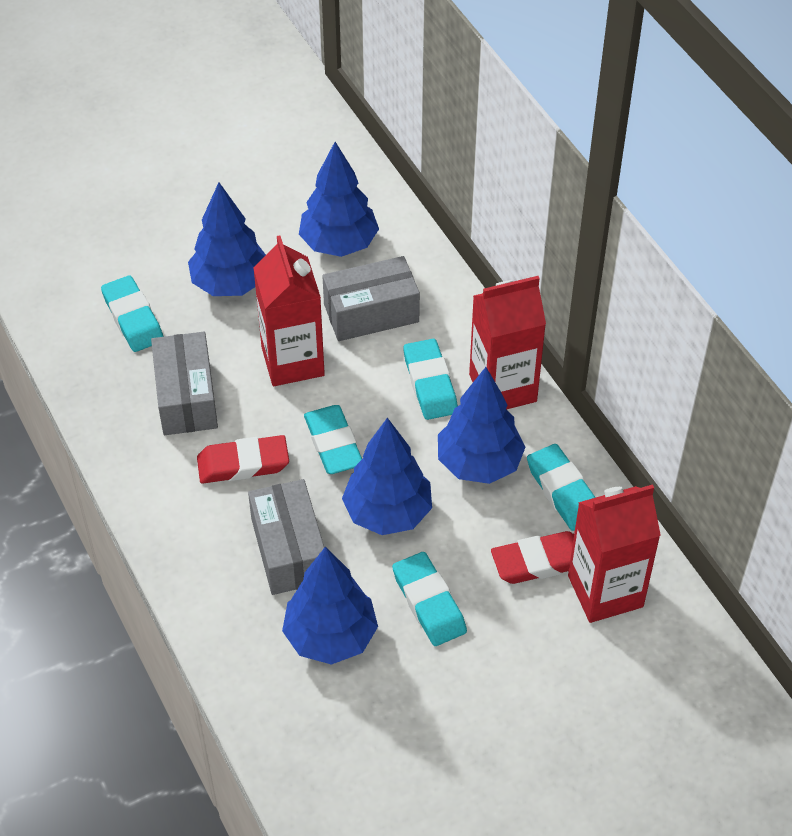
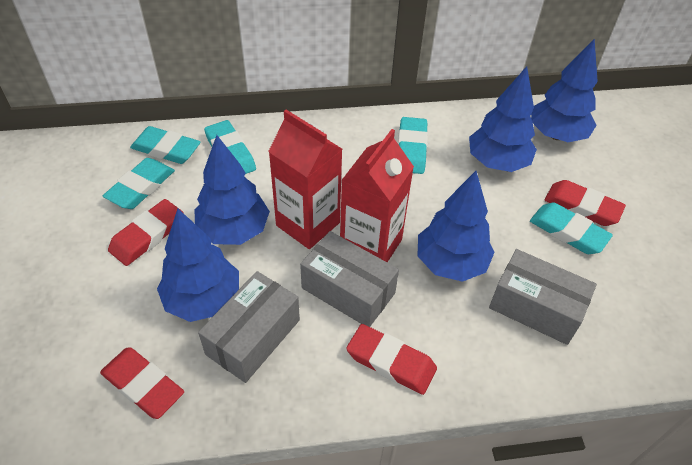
red carton: 3 -> 2
red eraser: 2 -> 4

